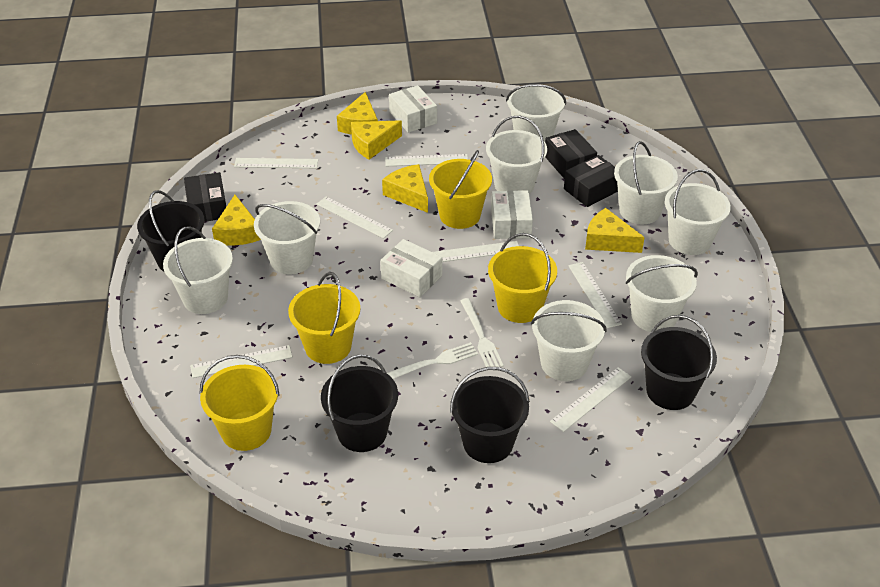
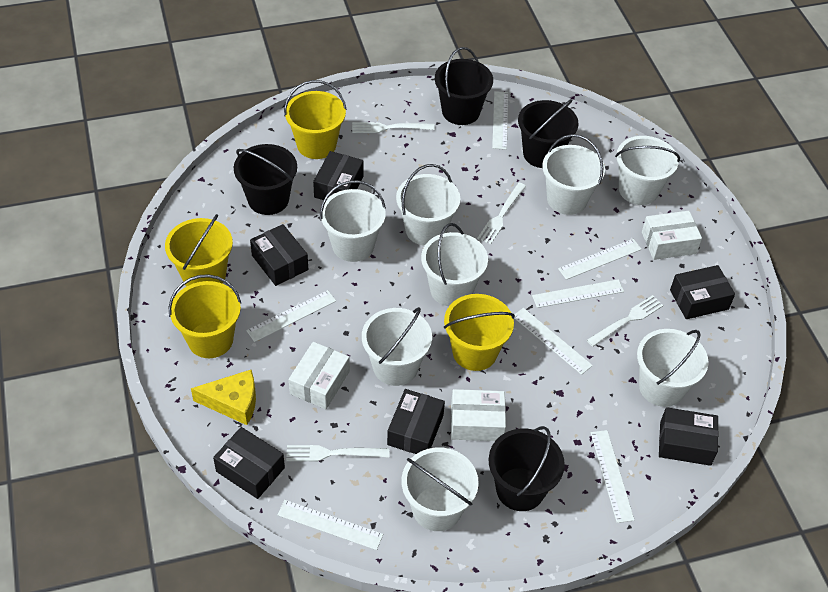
black box: 3 -> 6
white fork: 2 -> 4
yellow cheese: 5 -> 1

